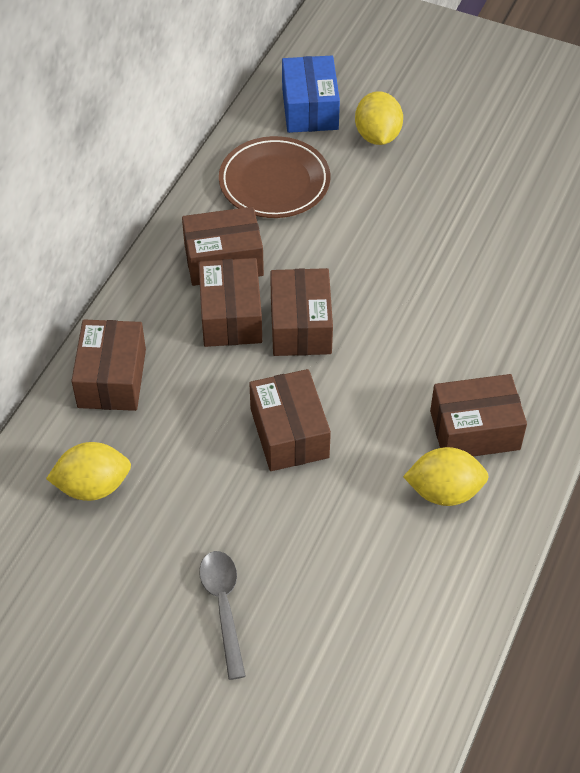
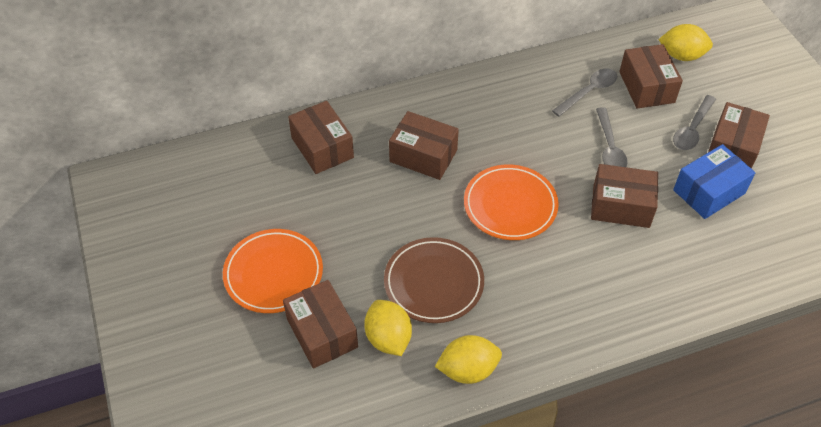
grey spoon: 1 -> 3
orange plate: 0 -> 2

